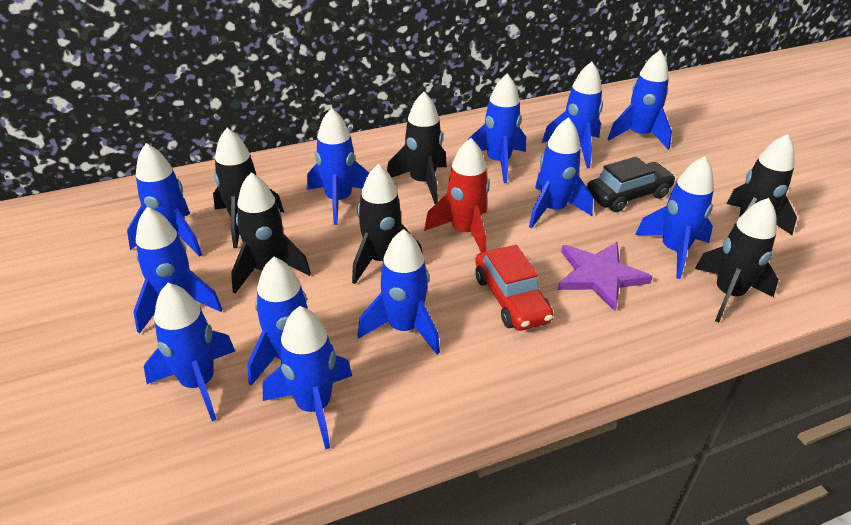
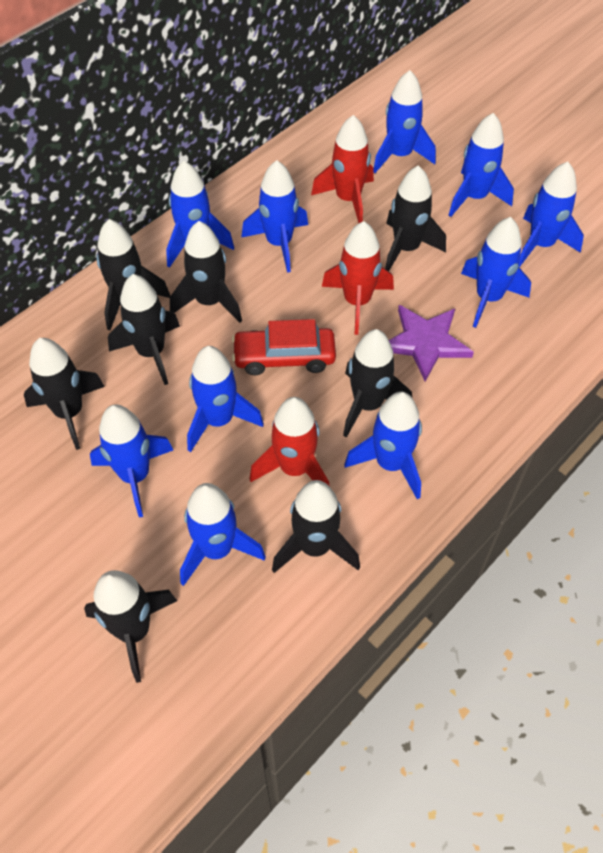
black car: 1 -> 0
black rocket: 6 -> 8
blue rocket: 12 -> 10
red rocket: 1 -> 3

